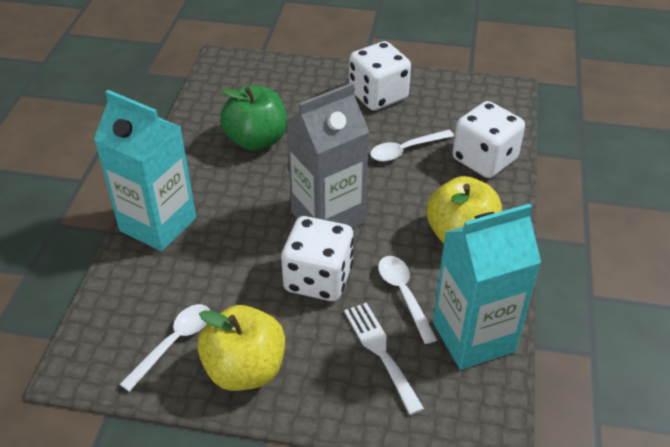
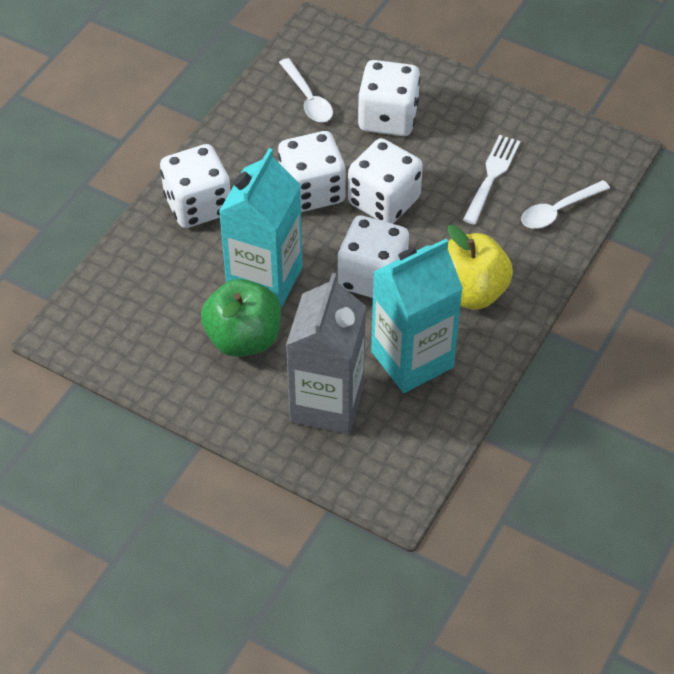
white dice: 3 -> 5
white spoon: 3 -> 2
yellow apple: 2 -> 1

